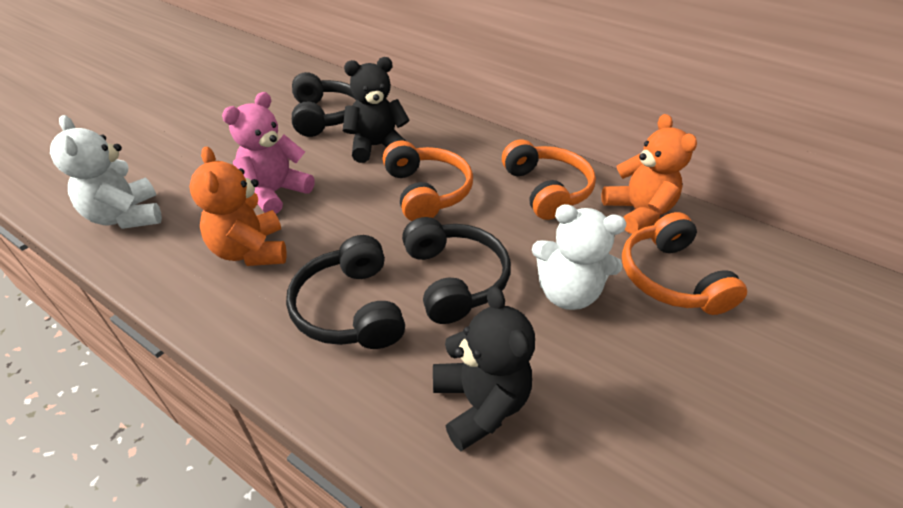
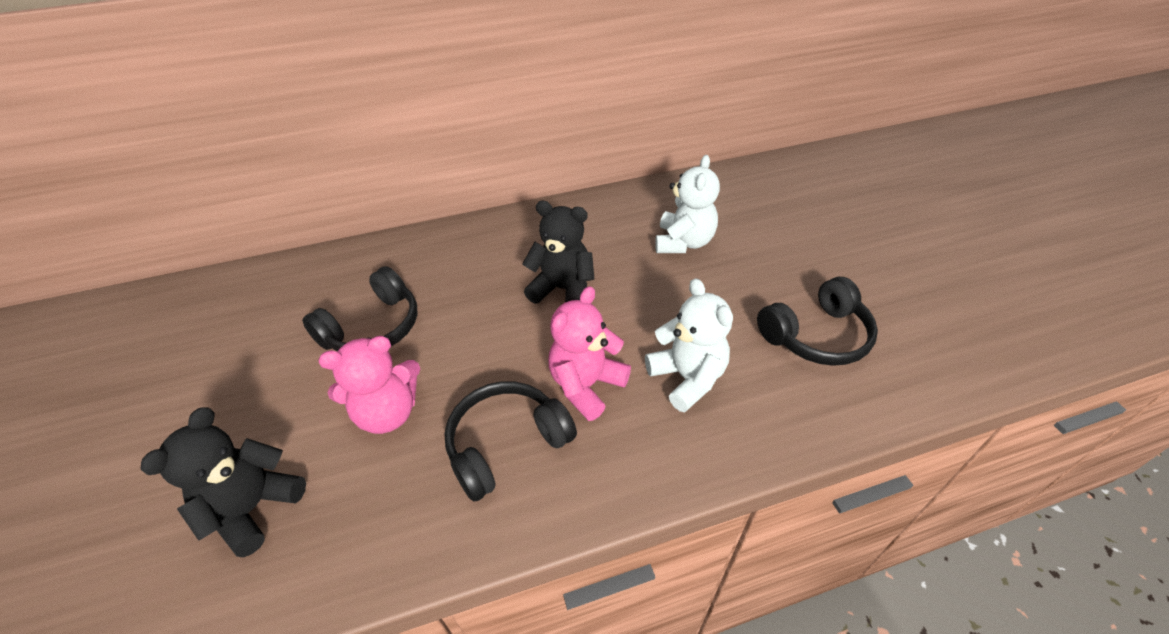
orange headphones: 3 -> 0
orange teddy bear: 2 -> 0
pink teddy bear: 1 -> 2

